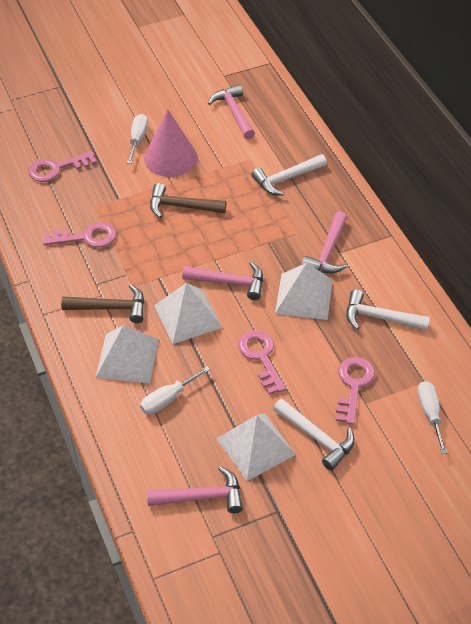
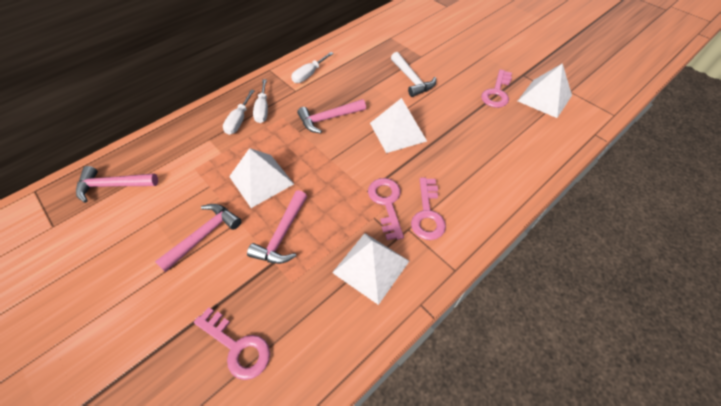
brown hammer: 2 -> 0
pink cone: 1 -> 0
white hammer: 3 -> 1

